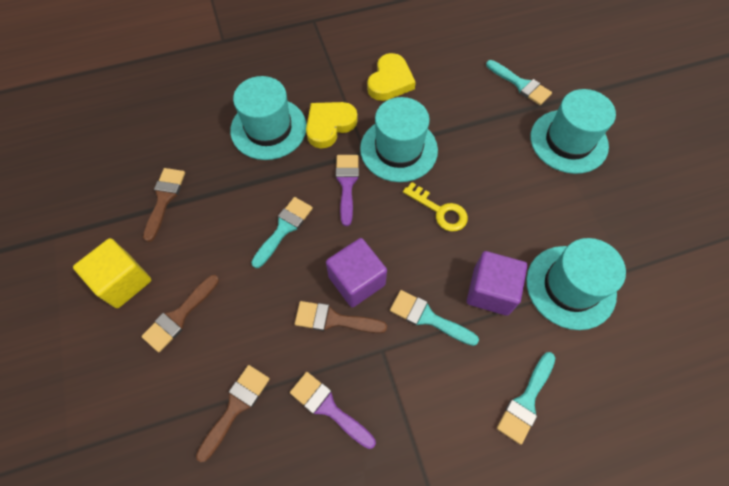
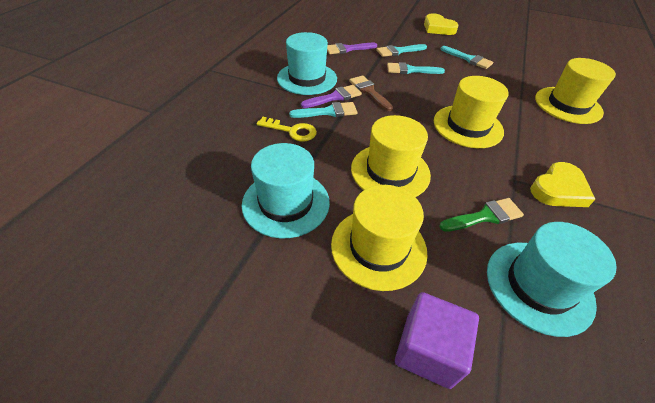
brown brush: 4 -> 1
green brush: 0 -> 1
purple cube: 2 -> 1
turquoise hat: 4 -> 3
yellow cube: 1 -> 0
yellow hat: 0 -> 4

